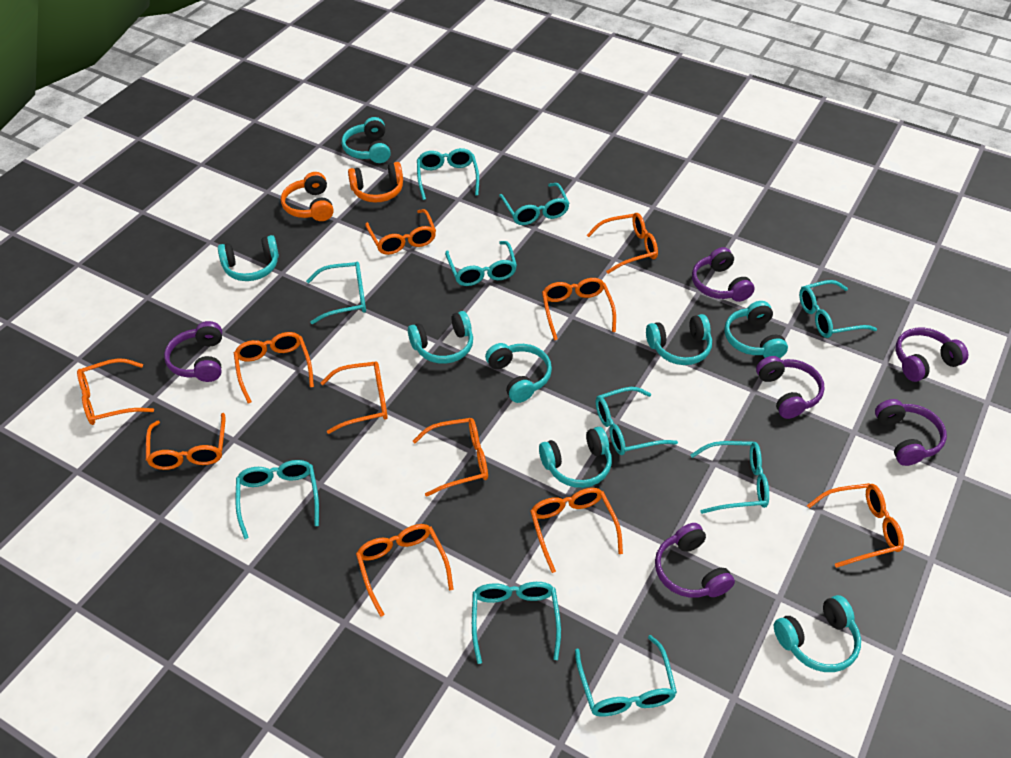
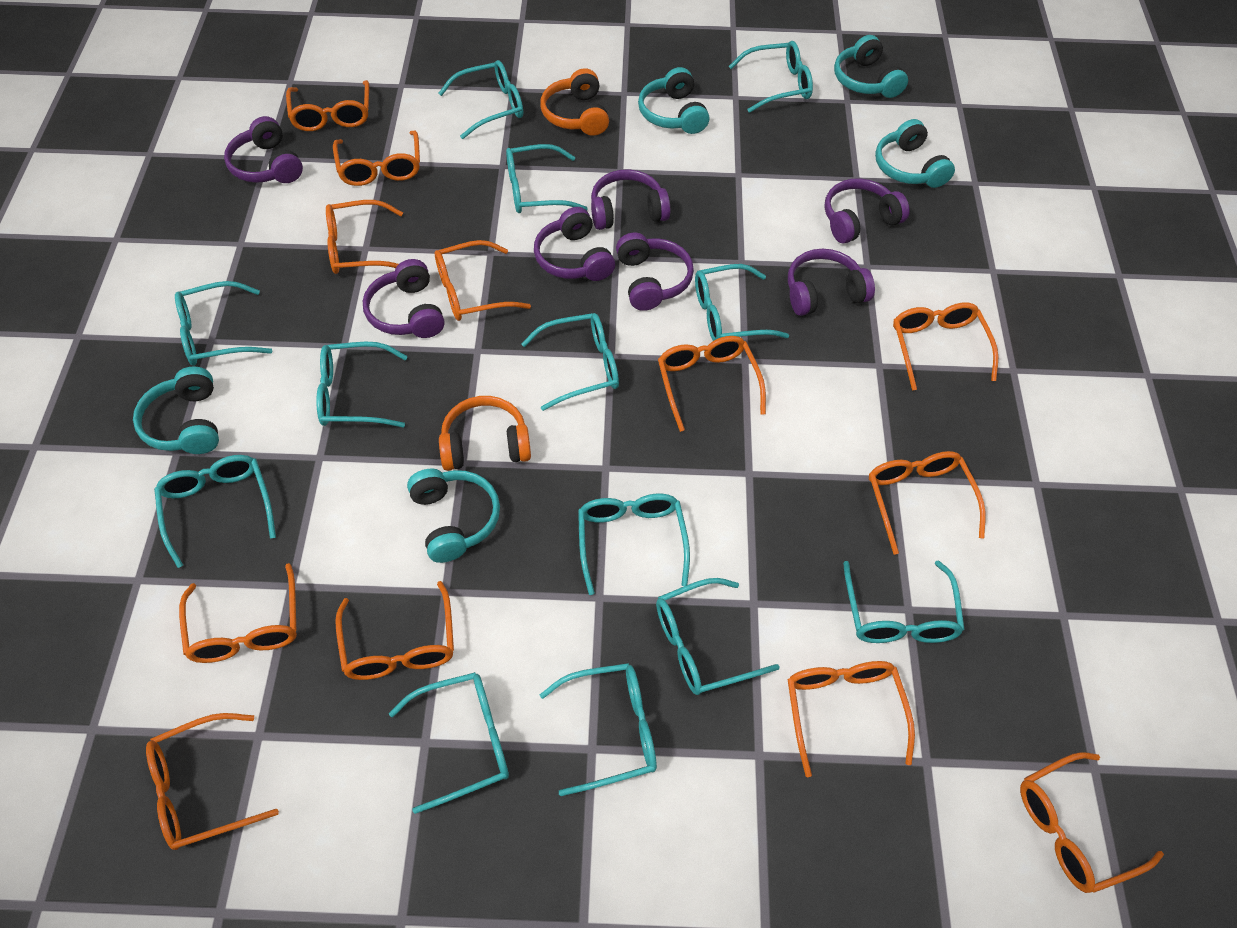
orange glasses: 11 -> 12
purple headphones: 6 -> 7
turquoise glasses: 10 -> 13
turquoise headphones: 8 -> 5

